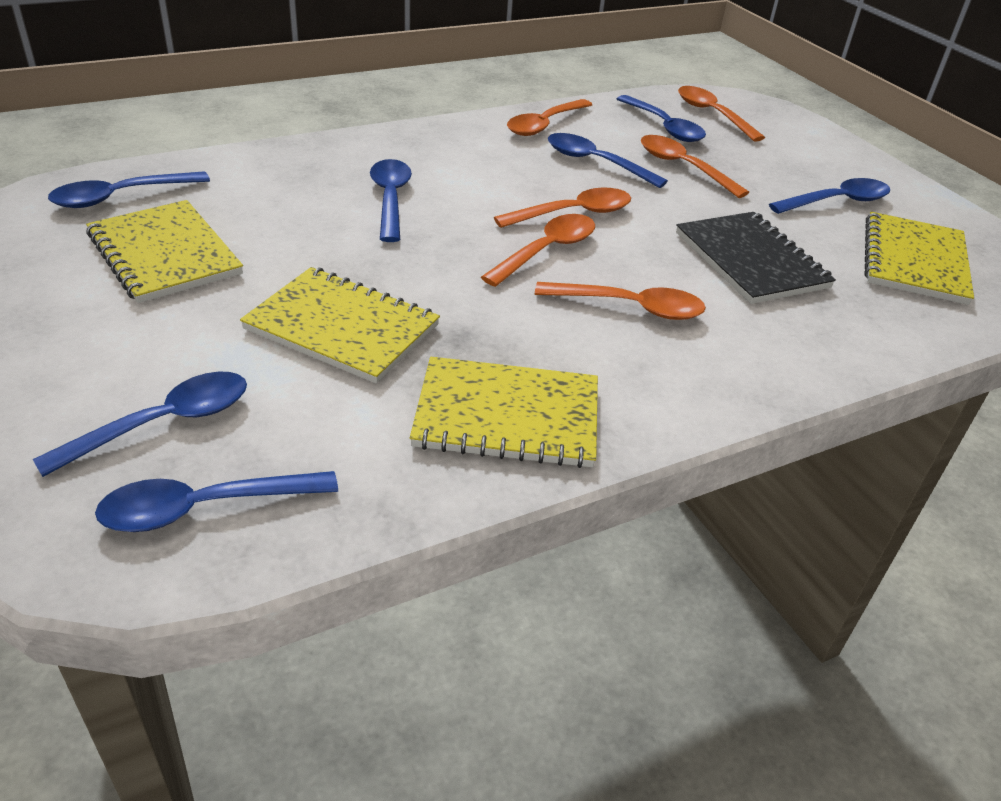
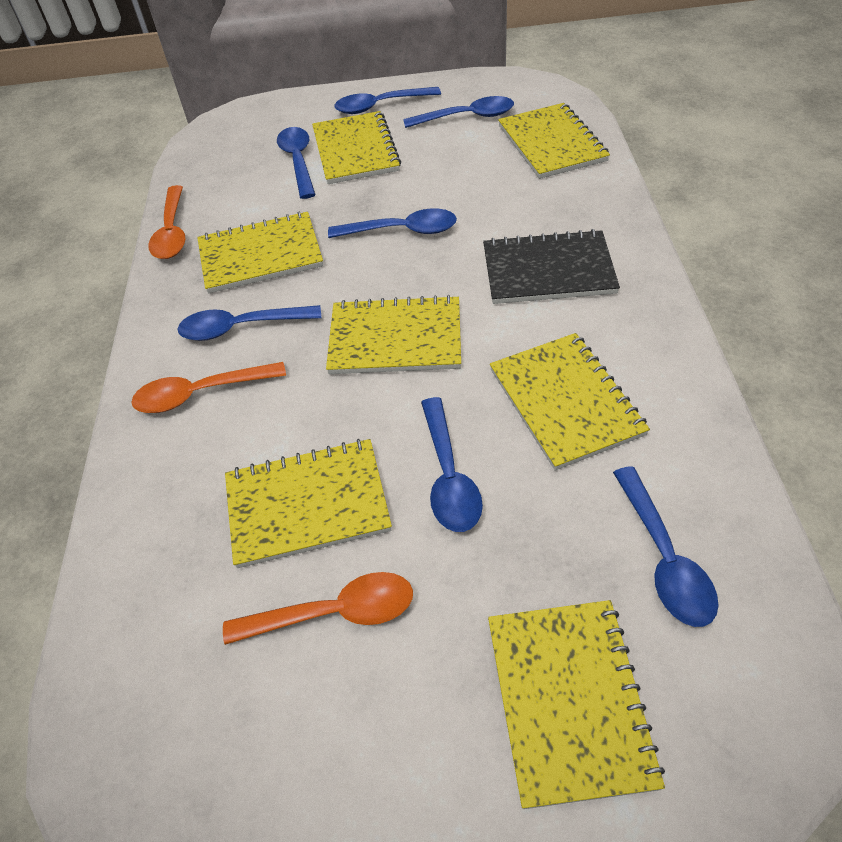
orange spoon: 6 -> 3
yellow notebook: 4 -> 7

